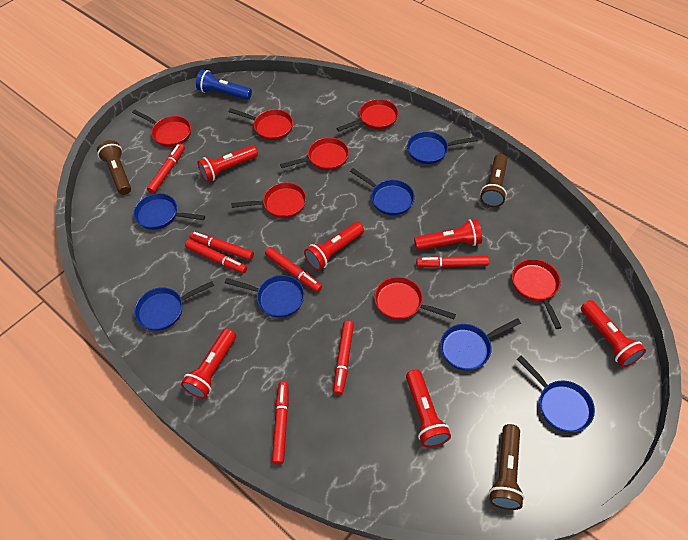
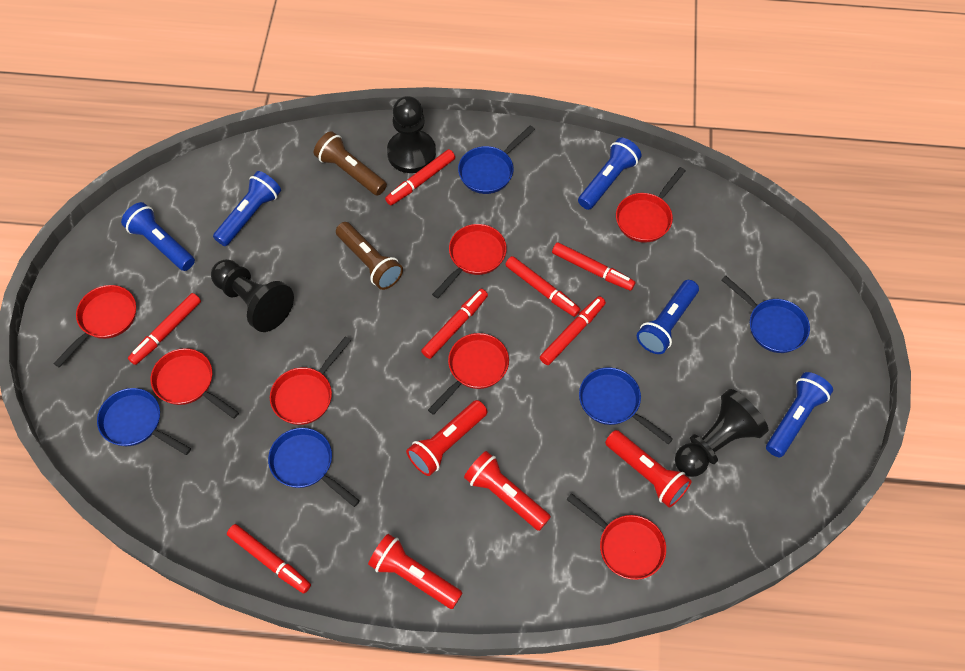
black pawn: 0 -> 3
blue flashlight: 1 -> 5
blue pan: 7 -> 5
brown flashlight: 3 -> 2
red flashlight: 6 -> 4

